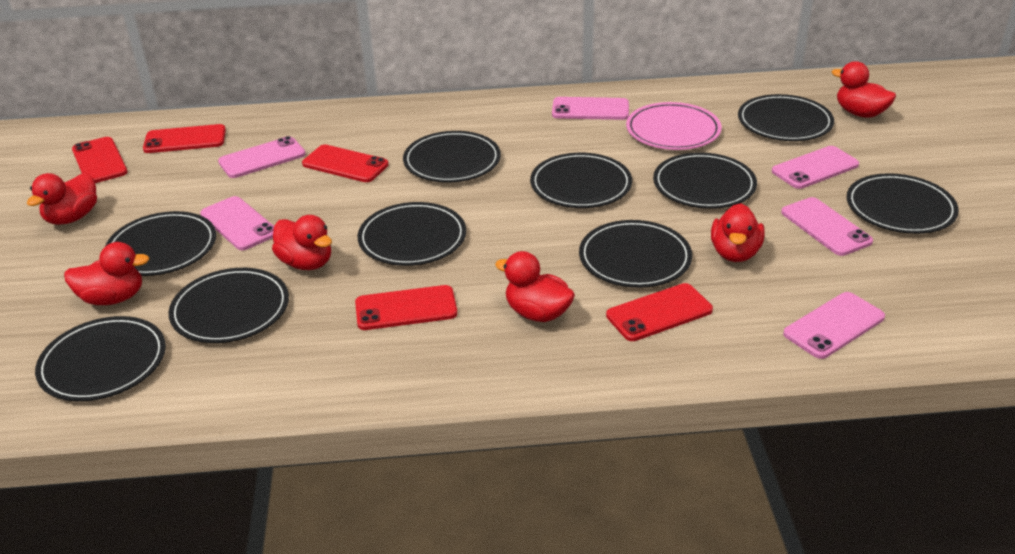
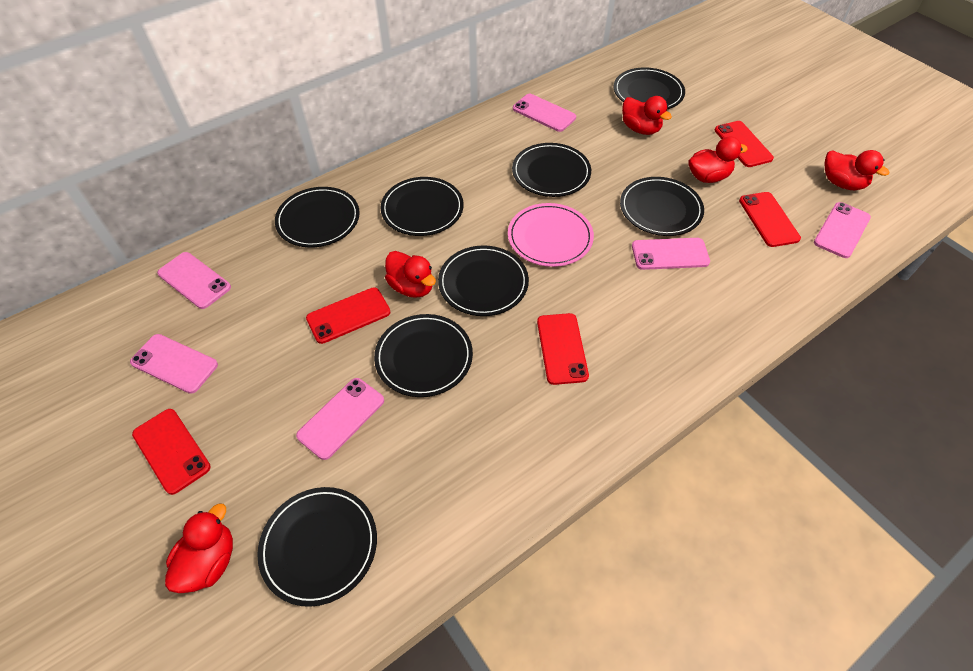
black plate: 10 -> 8
red duck: 6 -> 5

